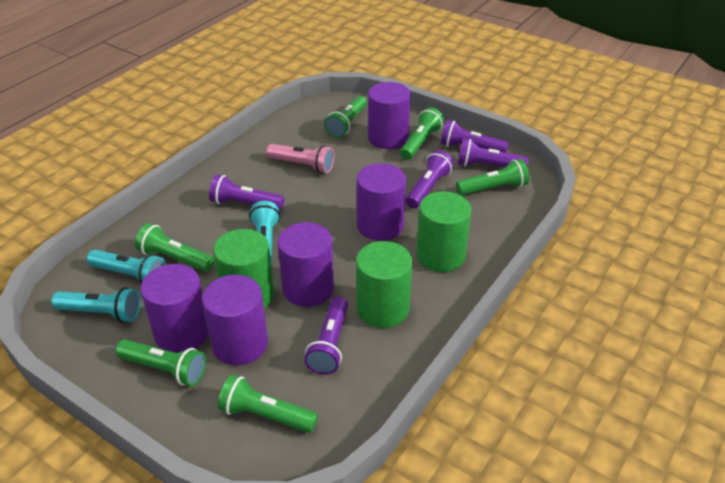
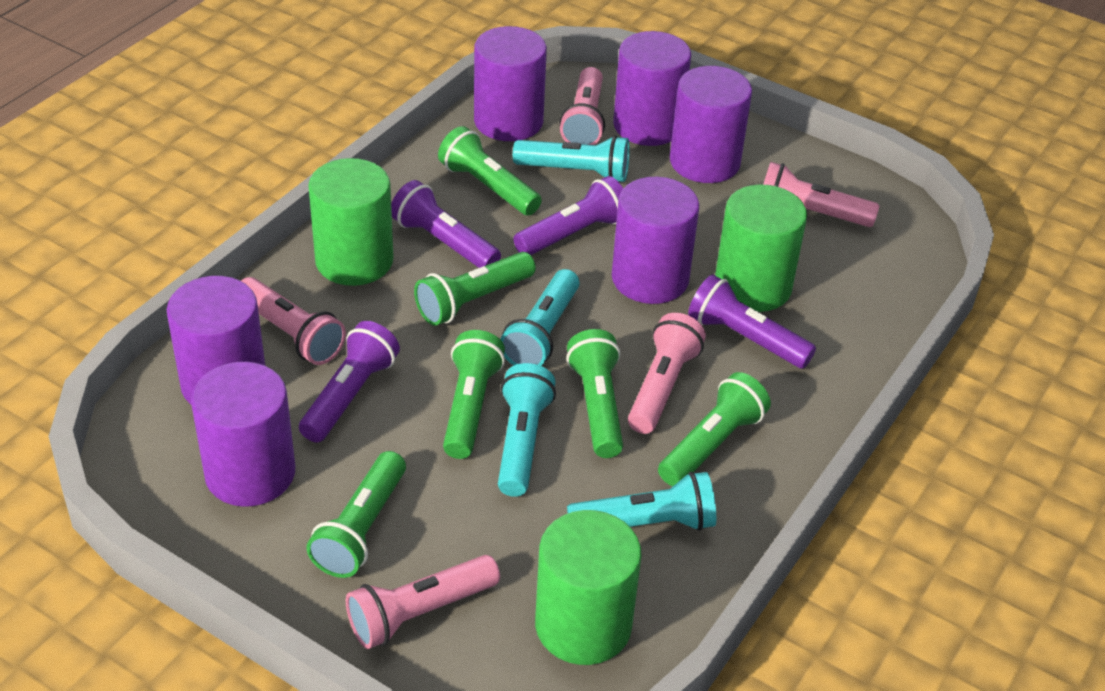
pink flashlight: 1 -> 5
purple cylinder: 5 -> 6
purple flashlight: 5 -> 4
turquoise flashlight: 3 -> 4

